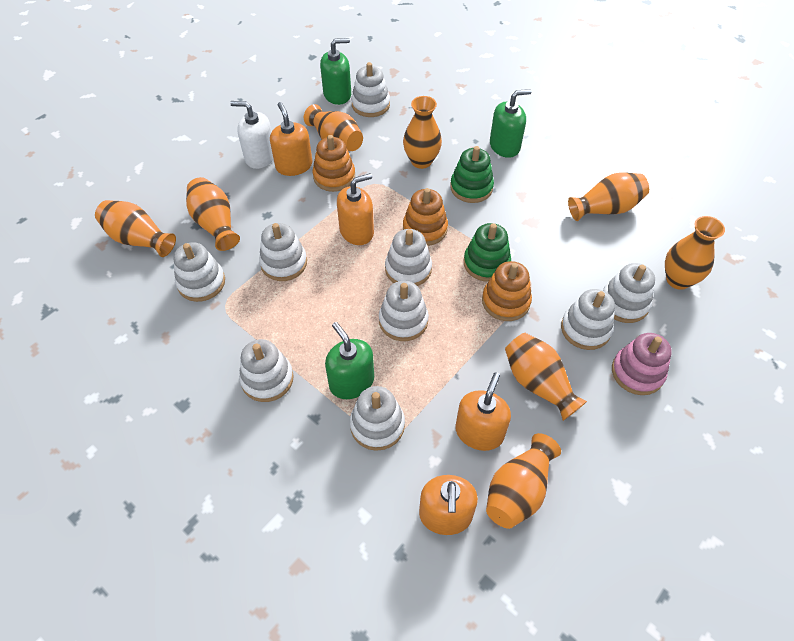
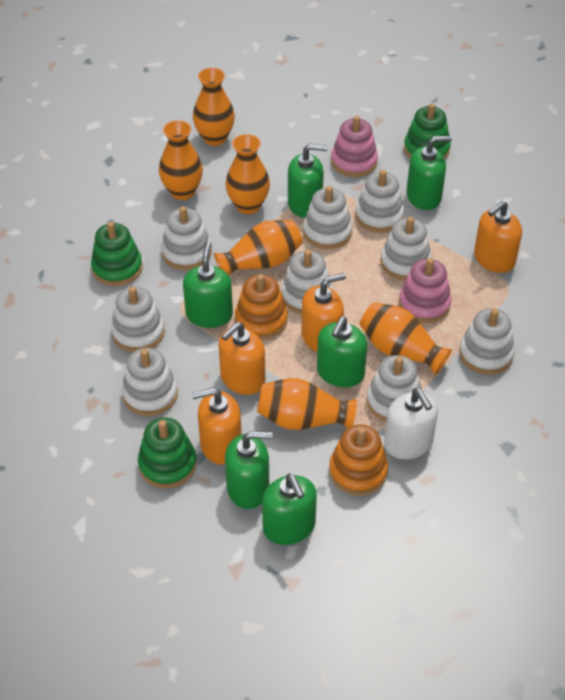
green soap dispenser: 3 -> 6
green stacking toy: 2 -> 3
orange stacking toy: 3 -> 2
orange vase: 8 -> 6
pink stacking toy: 1 -> 2

